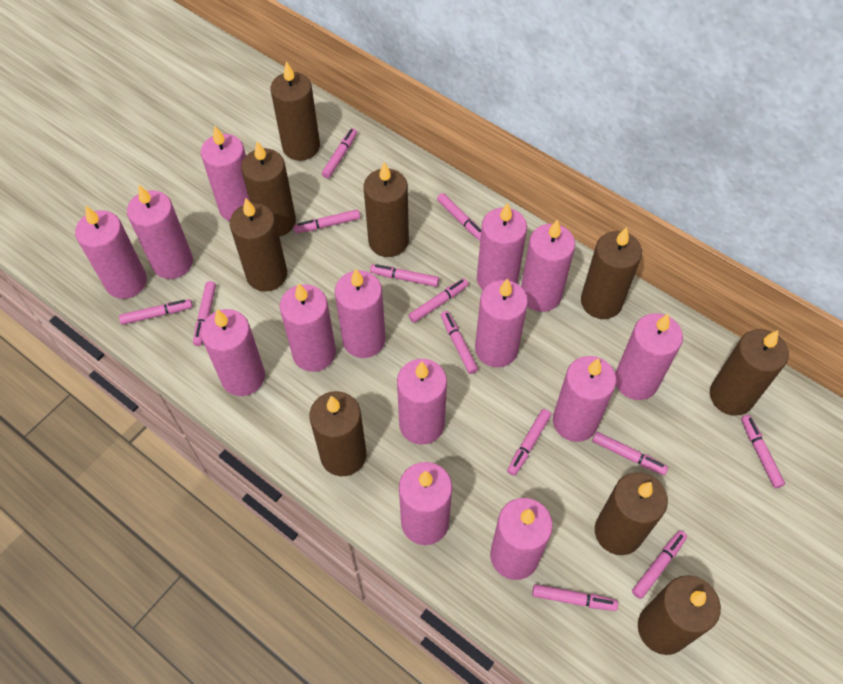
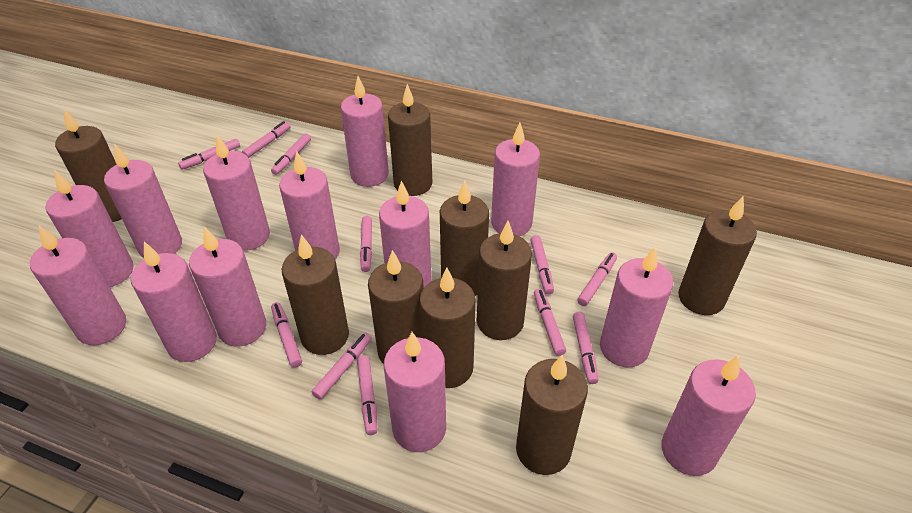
pink candle: 14 -> 13
pink marker: 13 -> 11

